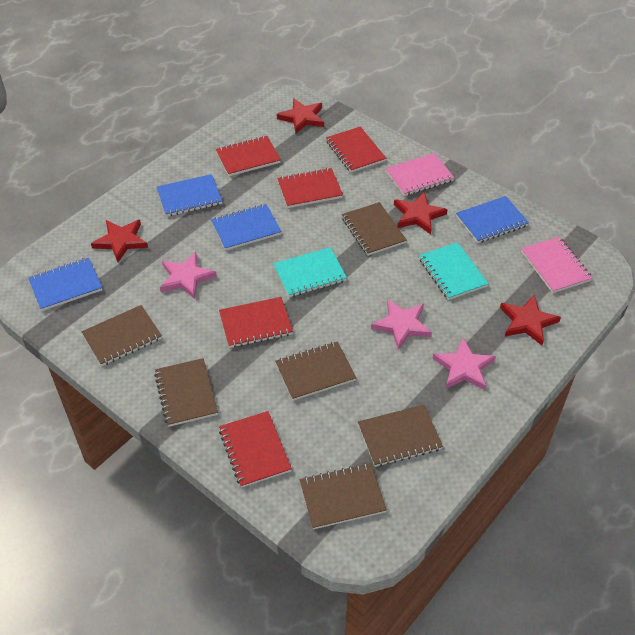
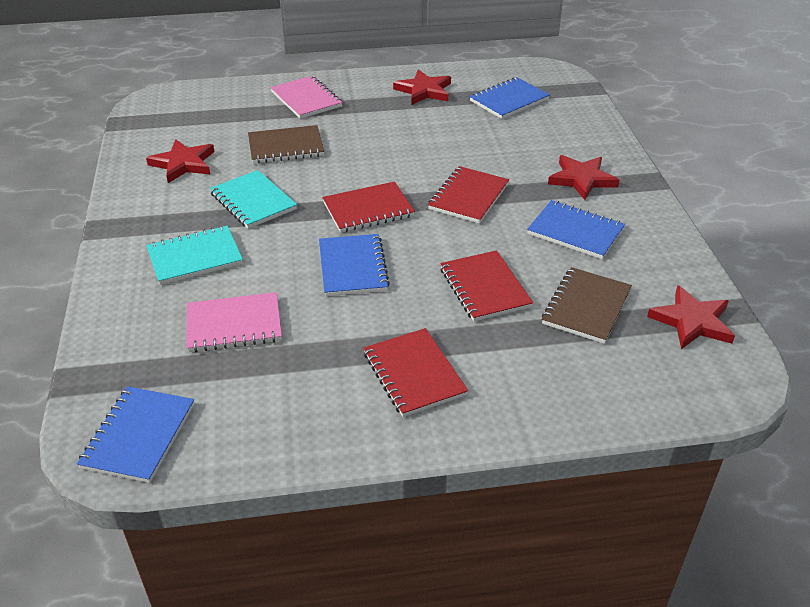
brown notebook: 6 -> 2
pink star: 3 -> 0
red notebook: 5 -> 4

